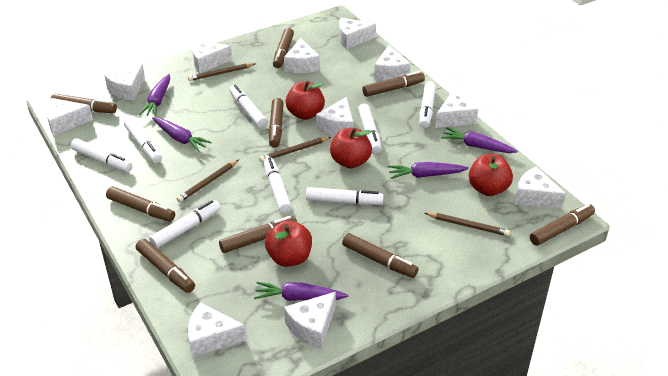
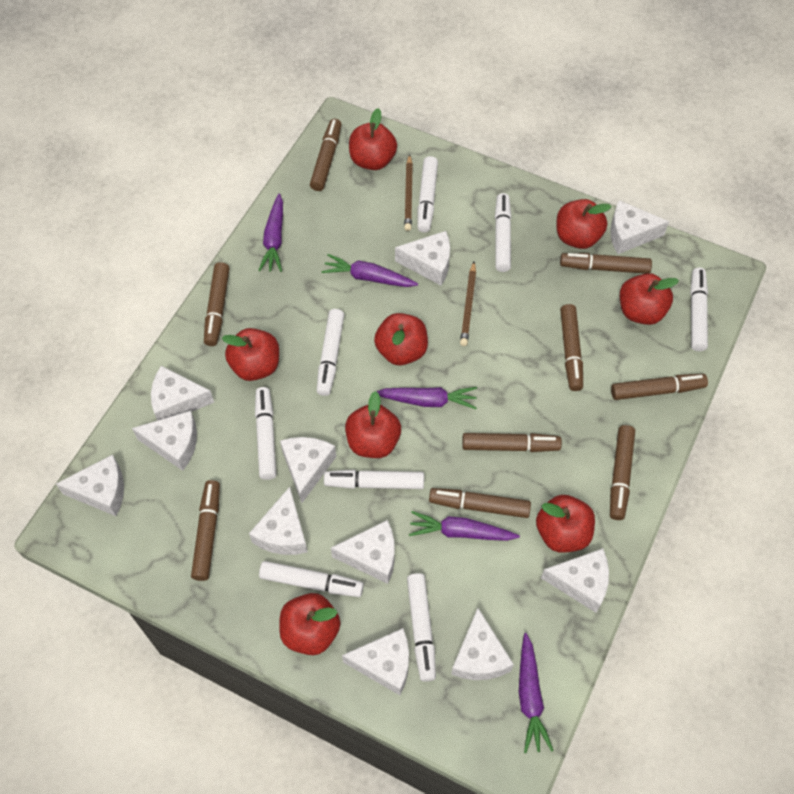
brown pencil: 4 -> 2
red apple: 4 -> 8

